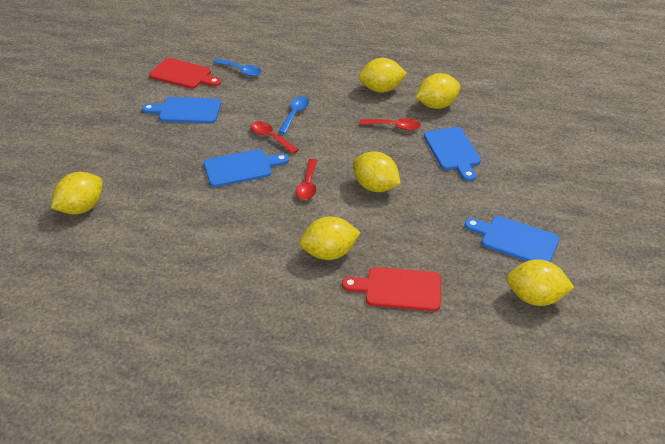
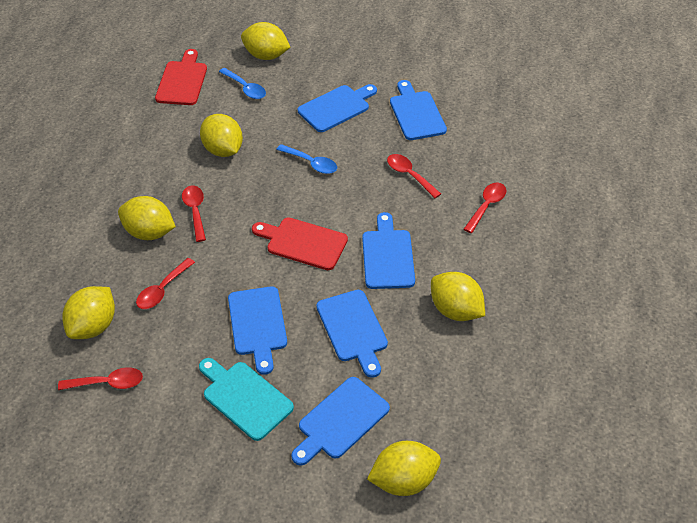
blue cutting board: 4 -> 6
red spoon: 3 -> 5
turquoise cutting board: 0 -> 1

